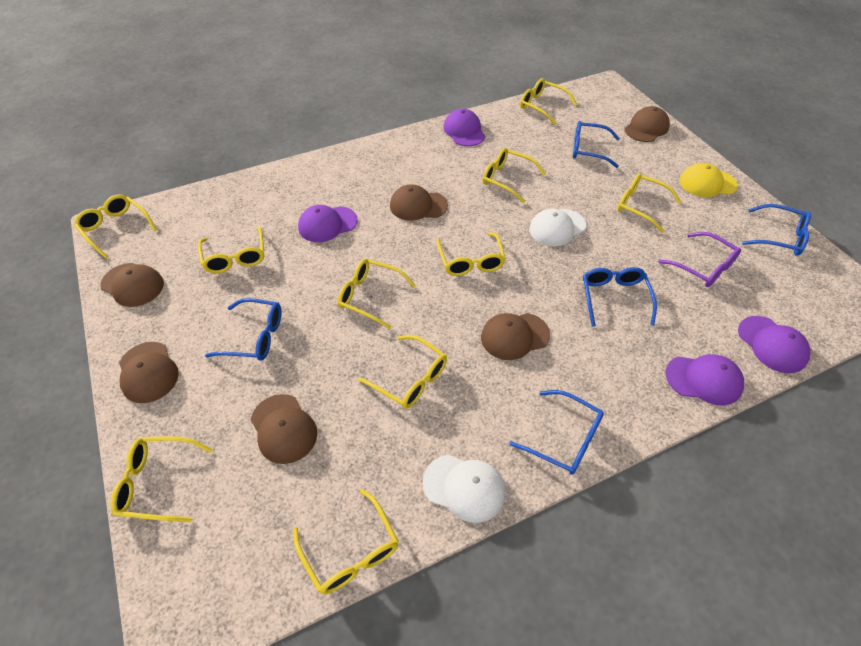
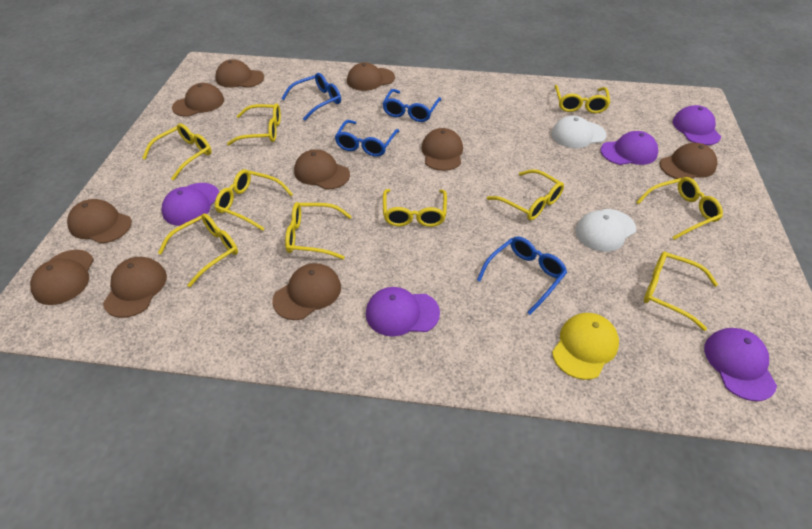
blue glasses: 5 -> 4
brown cap: 6 -> 10
purple cap: 4 -> 5
purple glasses: 1 -> 0

